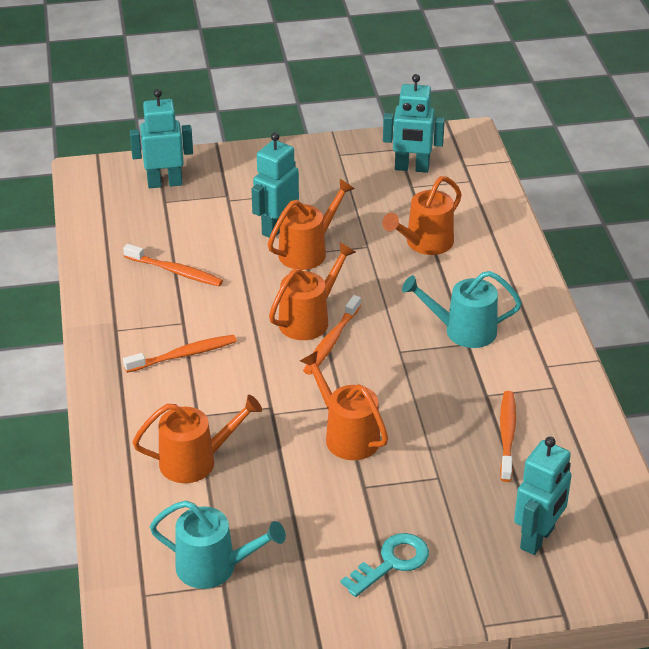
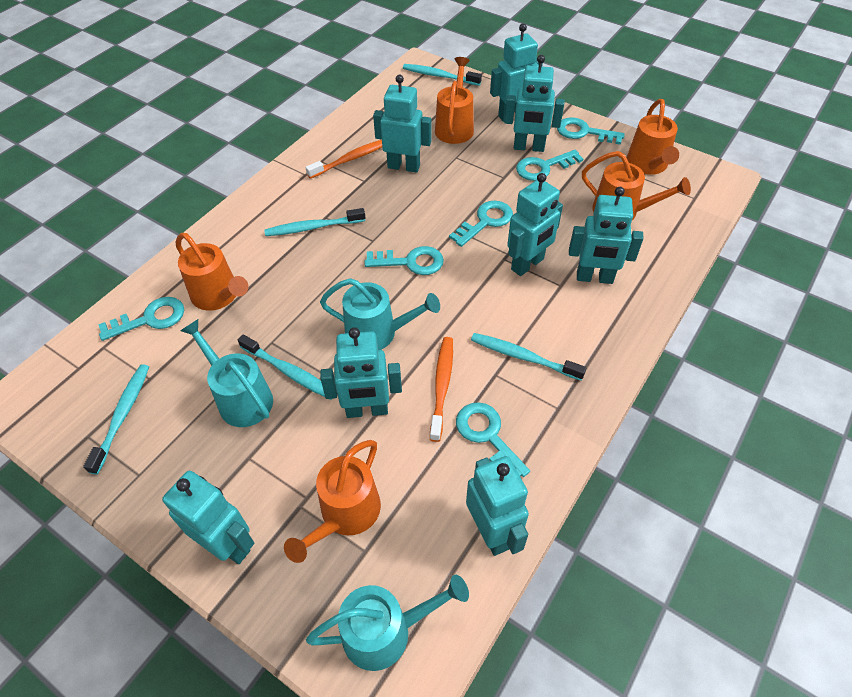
orange toothbrush: 4 -> 2
turquoise key: 1 -> 6
turquoise robot: 4 -> 8
turquoise toothbrush: 0 -> 5
turquoise watering can: 2 -> 3

